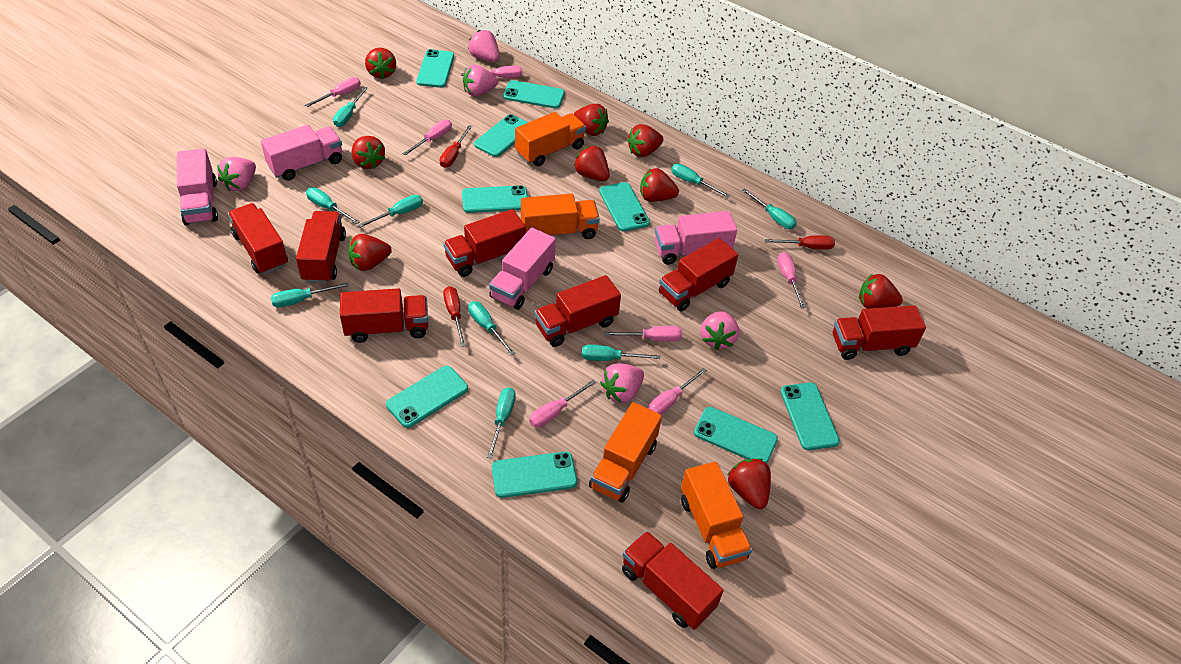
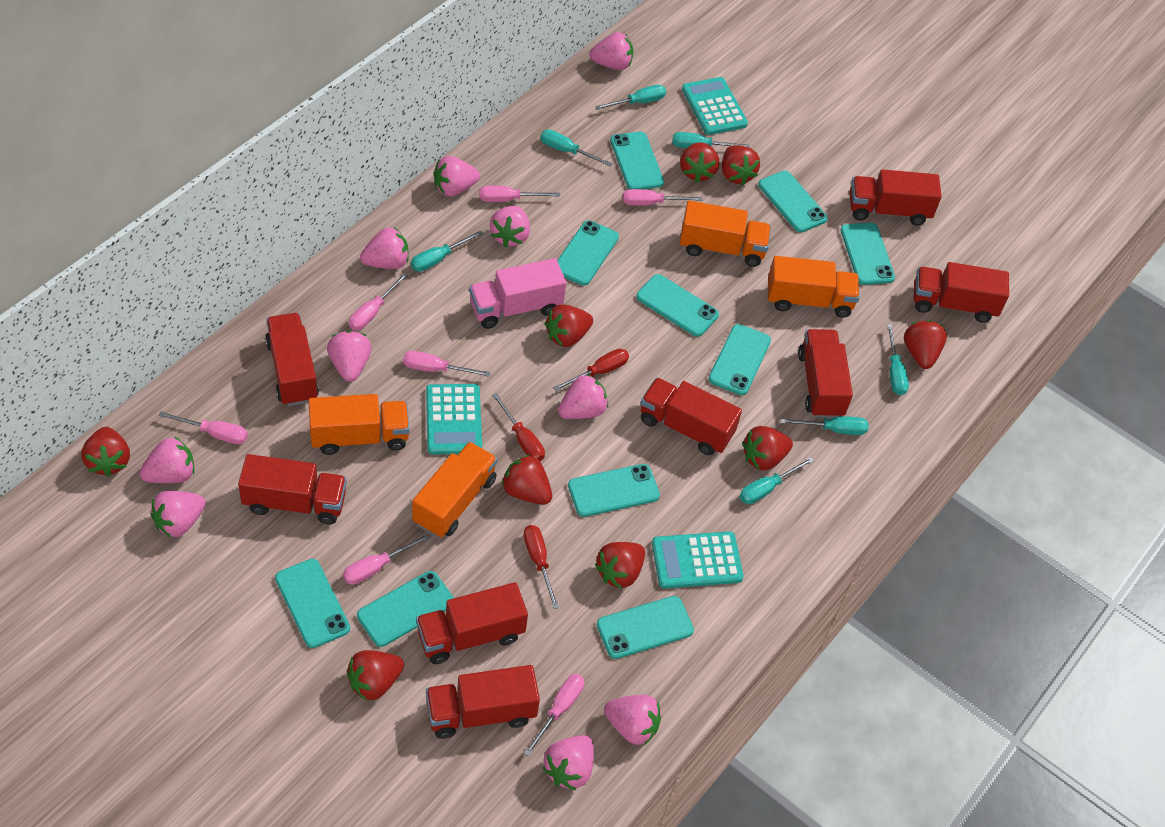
pink strawberry: 5 -> 10
pink truck: 4 -> 1
turquoise calculator: 0 -> 3
turquoise phone: 9 -> 10
turquoise screwdriver: 9 -> 7

